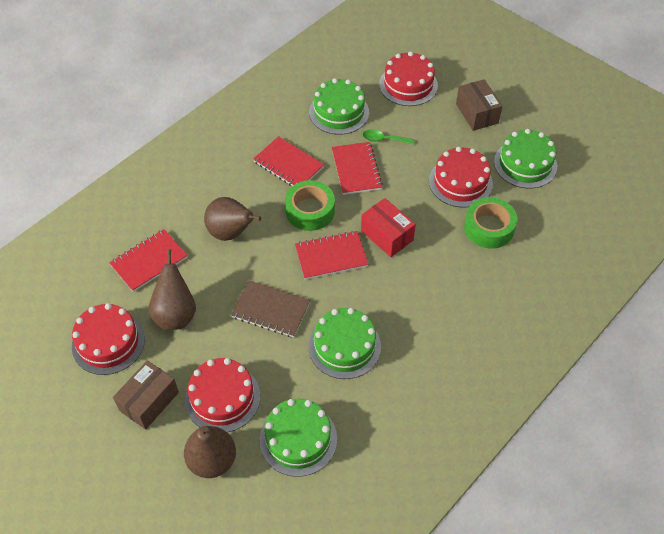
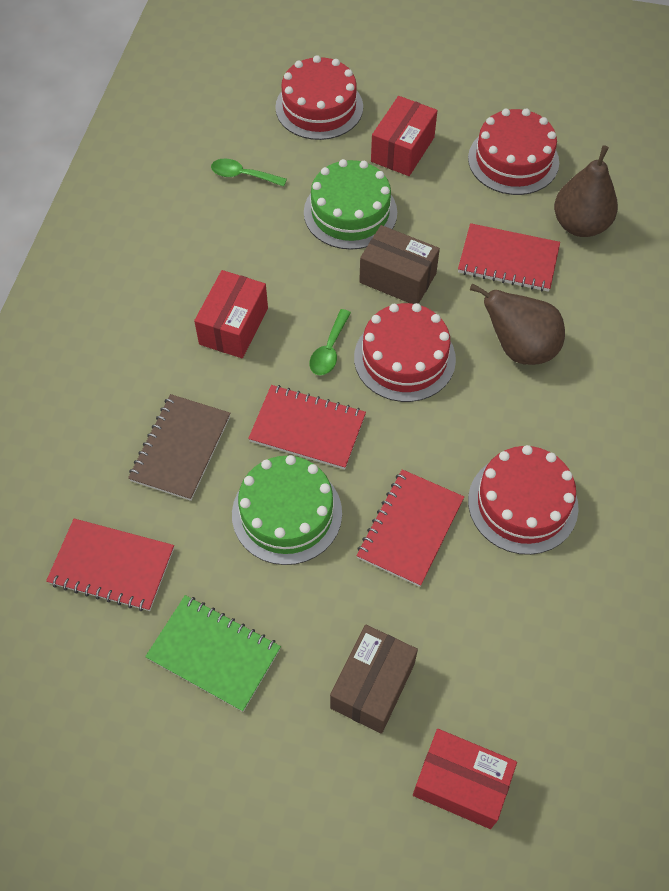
brown pear: 3 -> 2
green cake: 4 -> 2
green notebook: 0 -> 1
green spoon: 1 -> 2
green tape: 2 -> 0
red box: 1 -> 3

